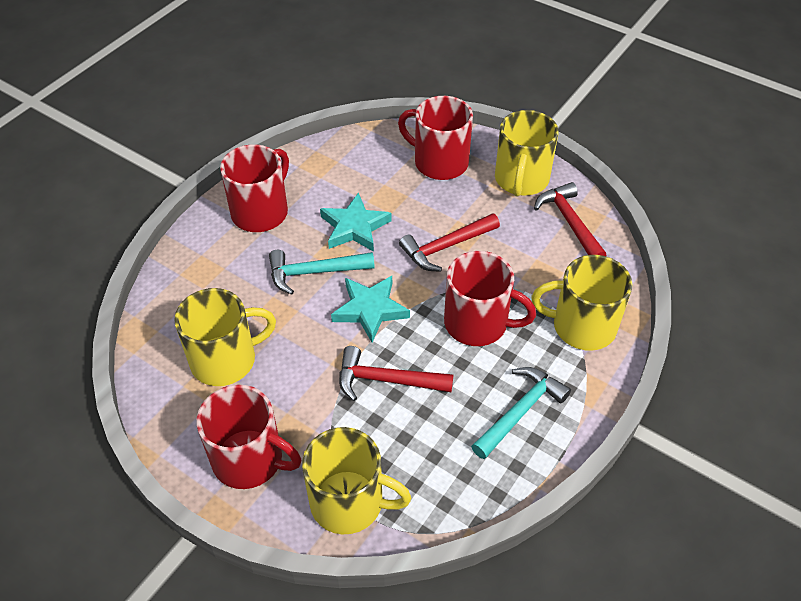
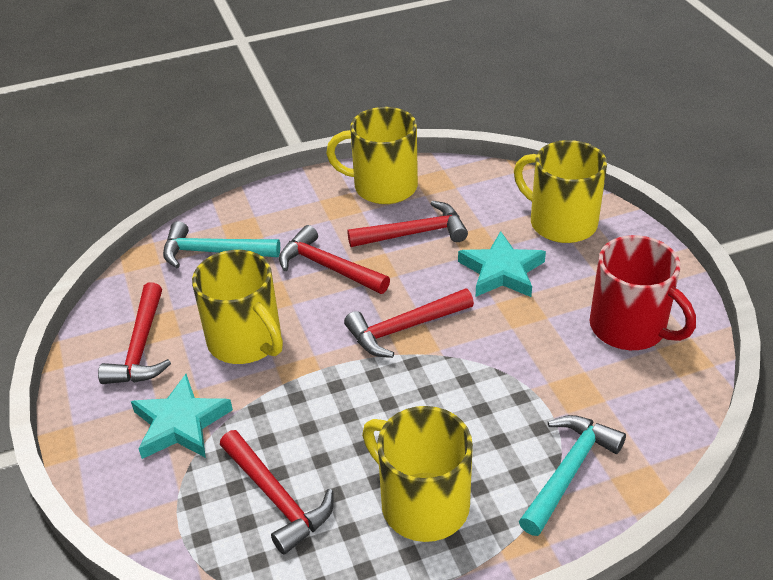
red hammer: 3 -> 5
red mug: 4 -> 1

